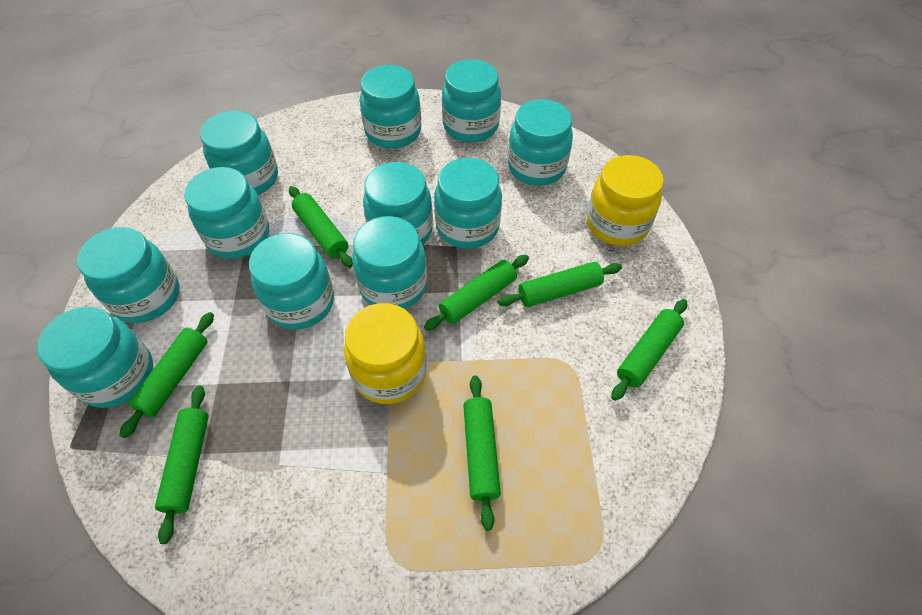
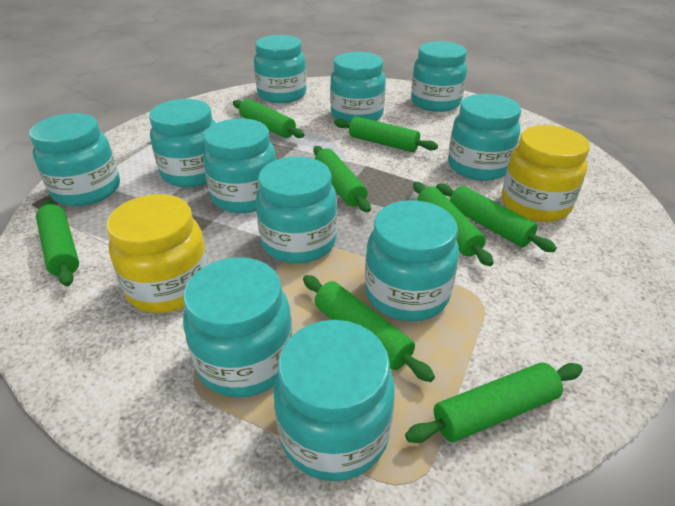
green rolling pin: 7 -> 8

